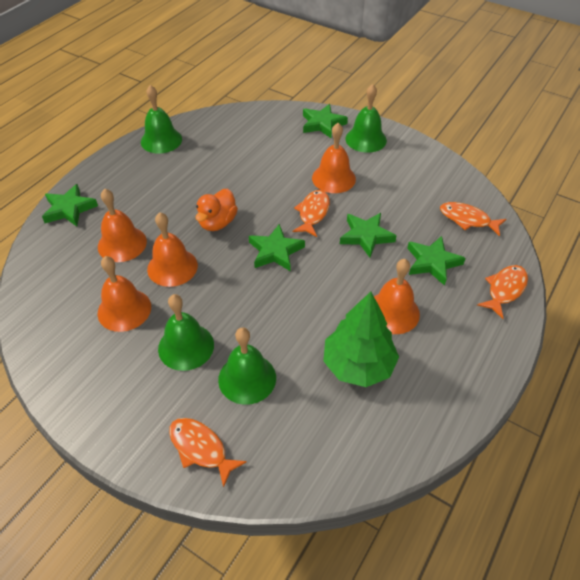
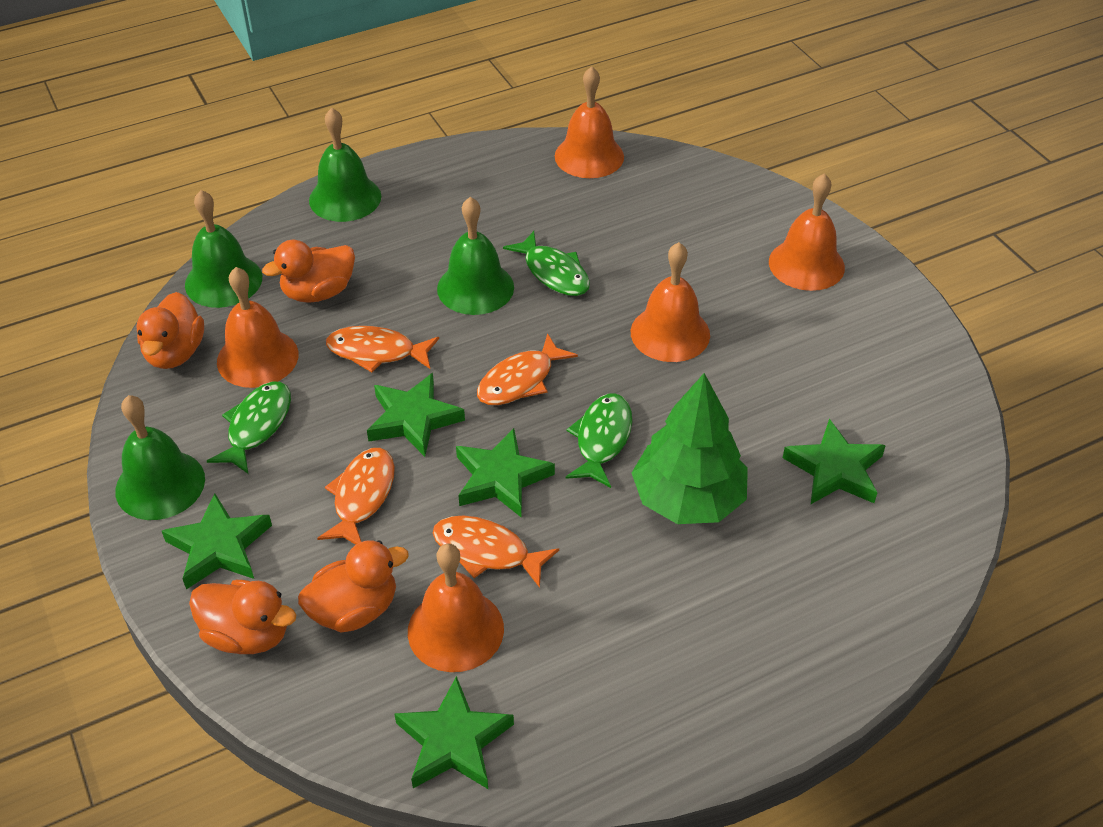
green fish: 0 -> 3
orange duck: 1 -> 4

